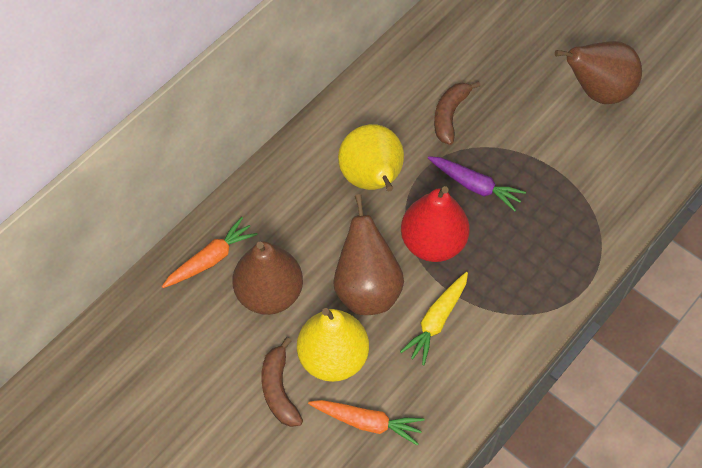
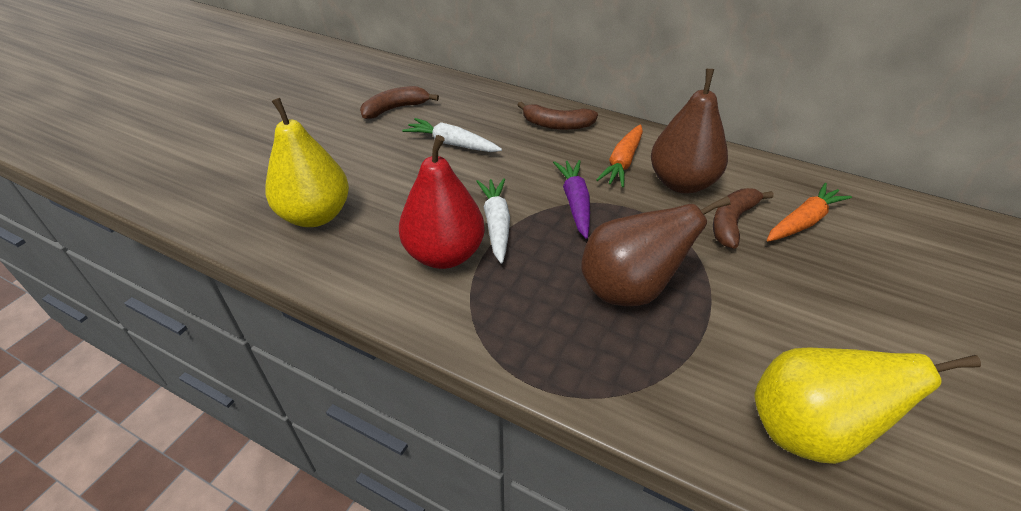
brown banana: 2 -> 3
brown pear: 3 -> 2
white carrot: 0 -> 2
yellow carrot: 1 -> 0

